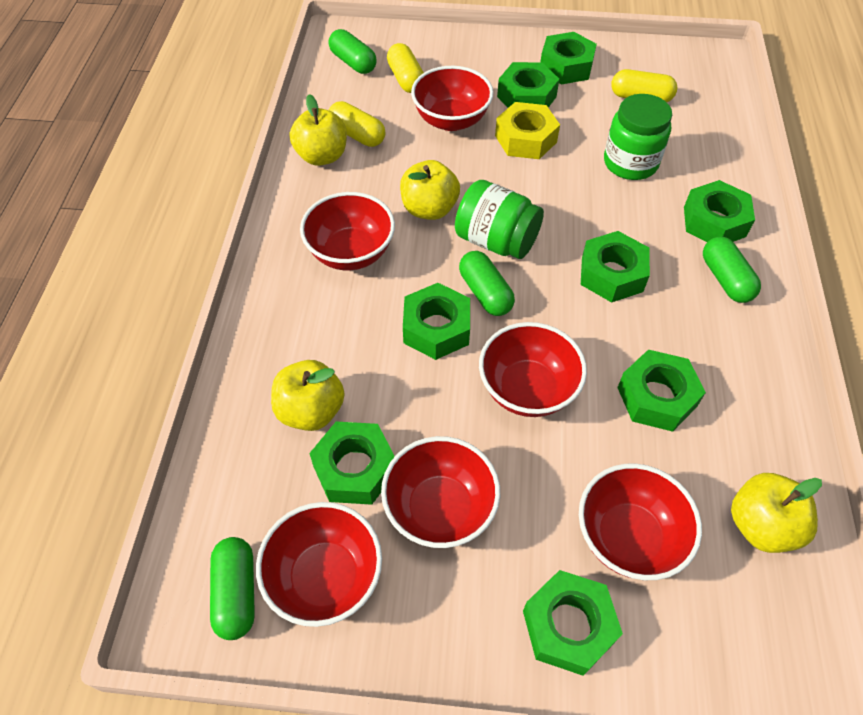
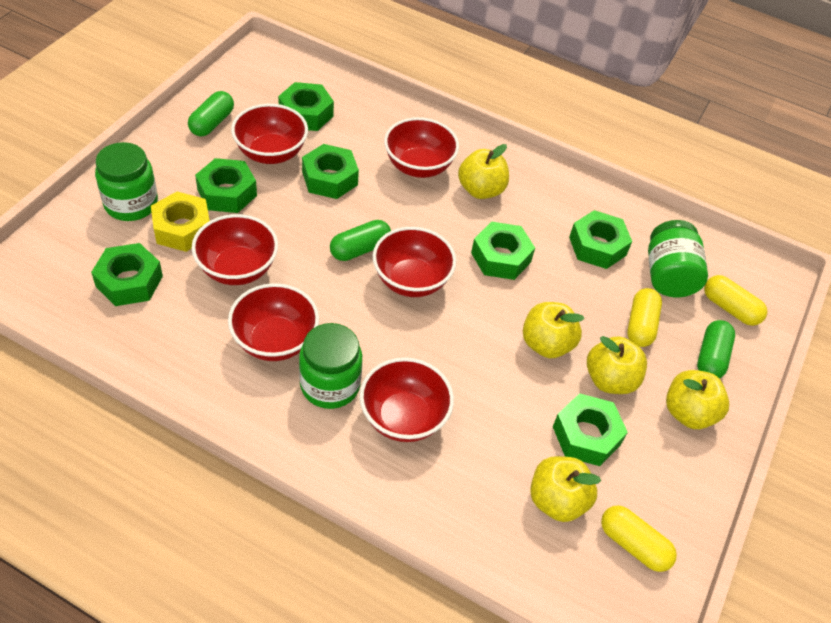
green capsule: 4 -> 3
green jar: 2 -> 3
green nut: 8 -> 7
yellow apple: 4 -> 5

